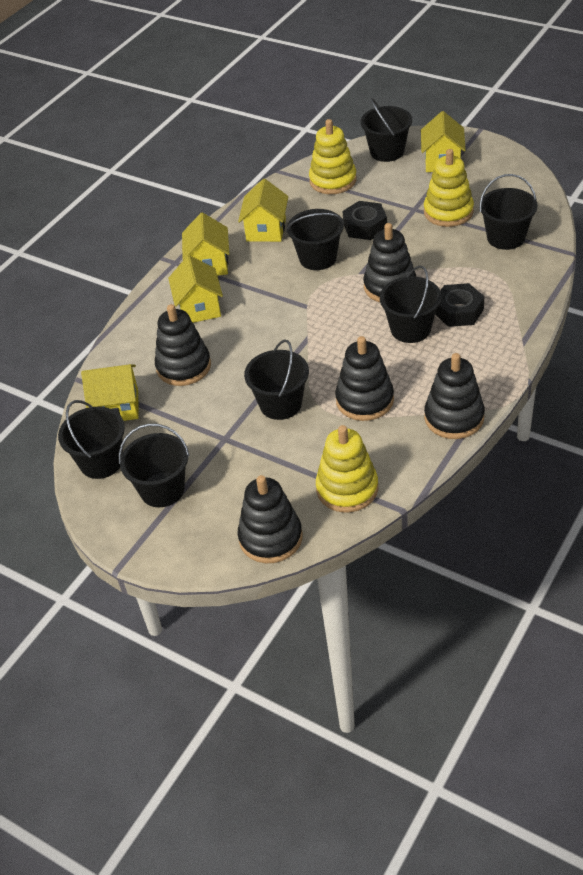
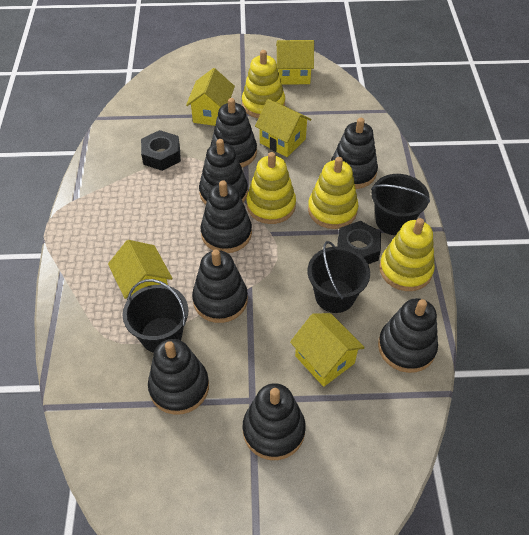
black bucket: 7 -> 3
black stacking toy: 5 -> 8
yellow stacking toy: 3 -> 4

